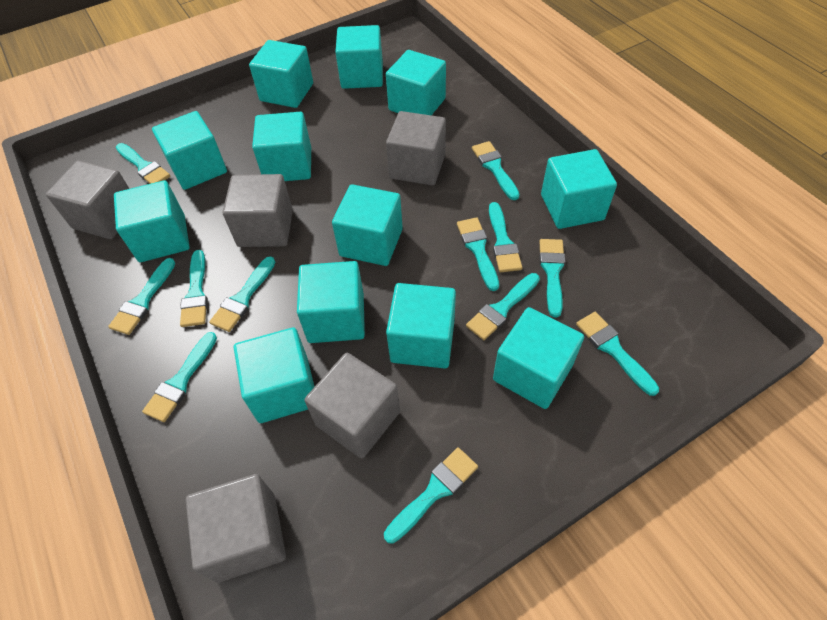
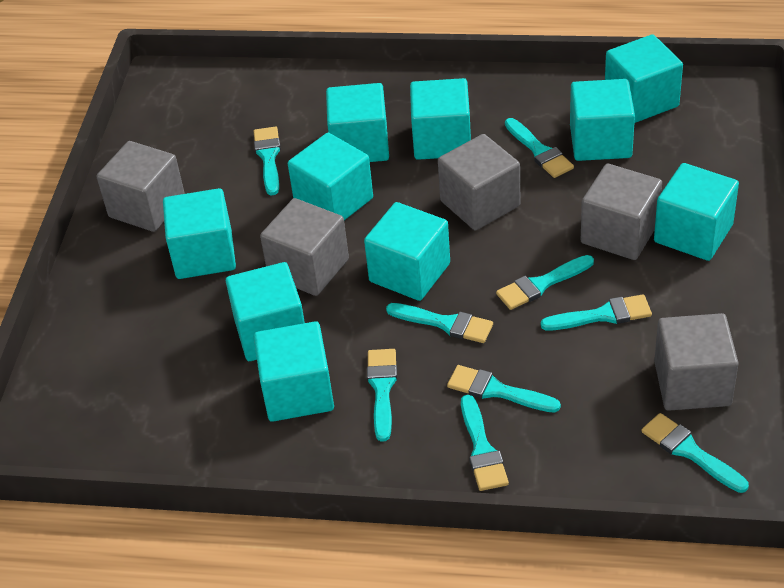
turquoise brush: 12 -> 9
turquoise cube: 12 -> 10

